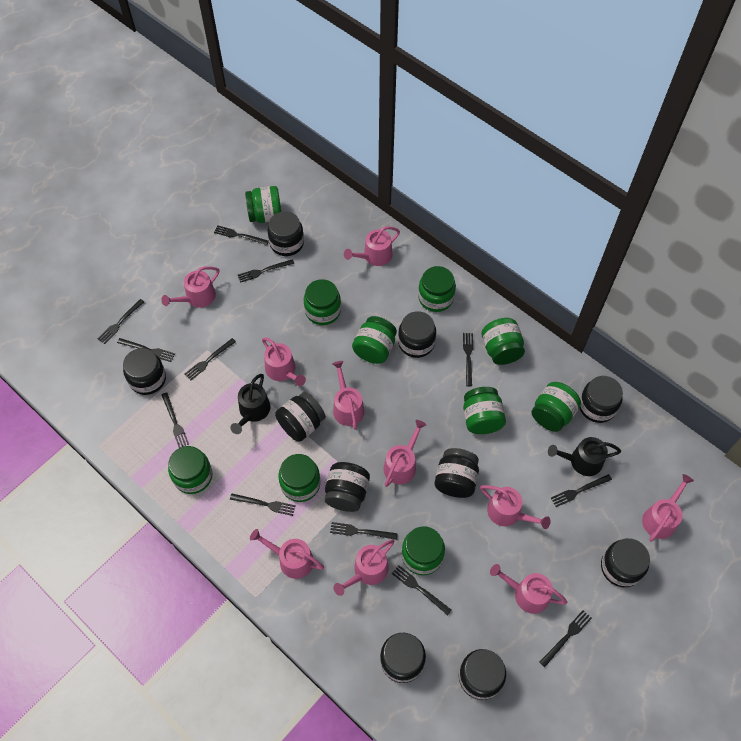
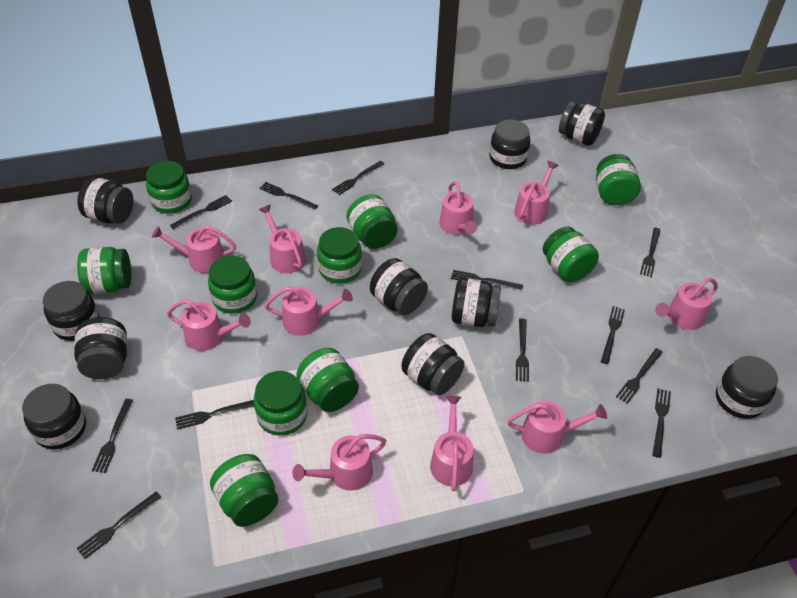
black watering can: 2 -> 0

